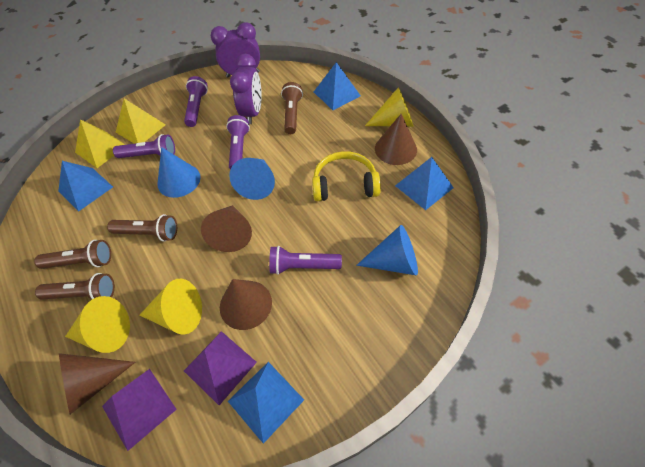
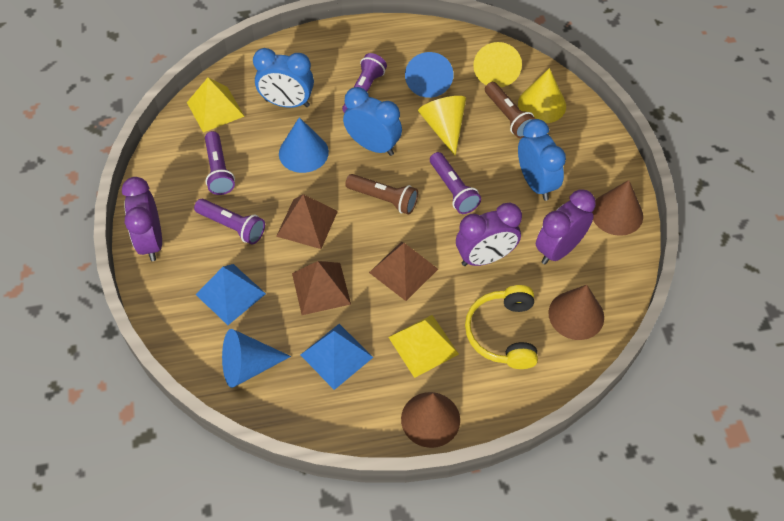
blue clock: 0 -> 3
blue pyramid: 4 -> 2
brown cone: 4 -> 3
brown flashlight: 4 -> 2
brown pyramid: 0 -> 3
purple clock: 2 -> 3
purple pyramid: 2 -> 0

